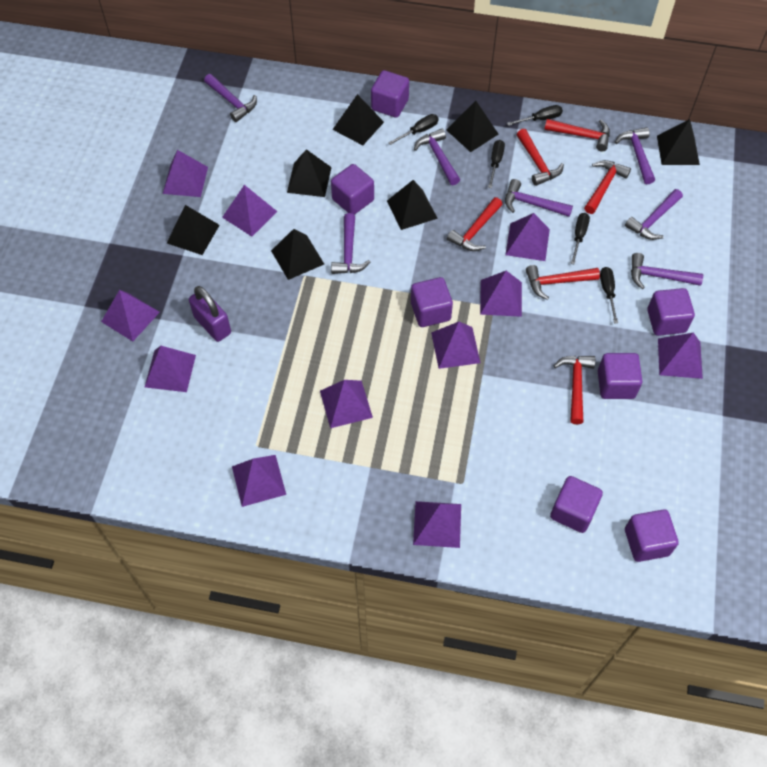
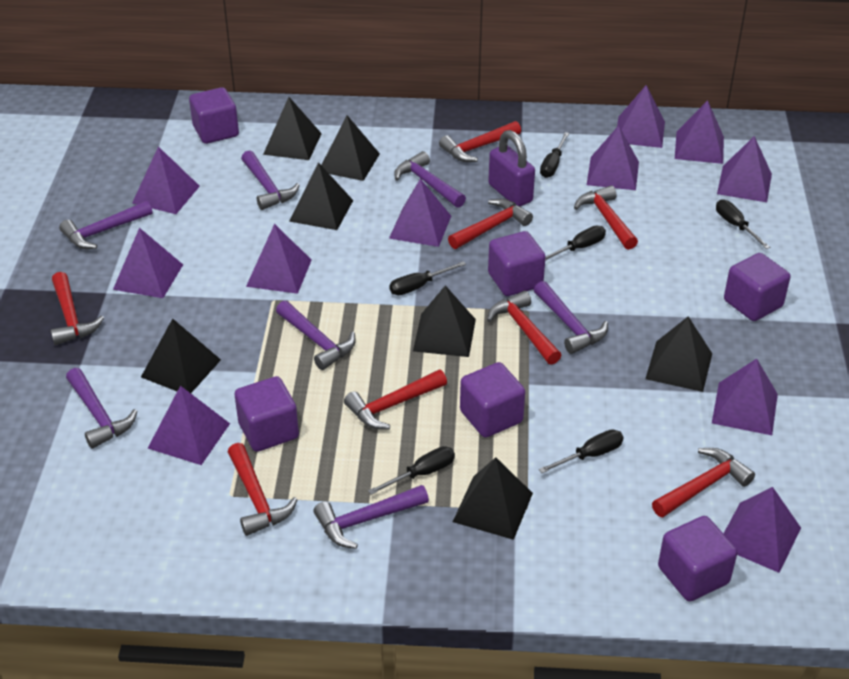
black screwdriver: 5 -> 6
purple cube: 7 -> 6
red hammer: 6 -> 8

